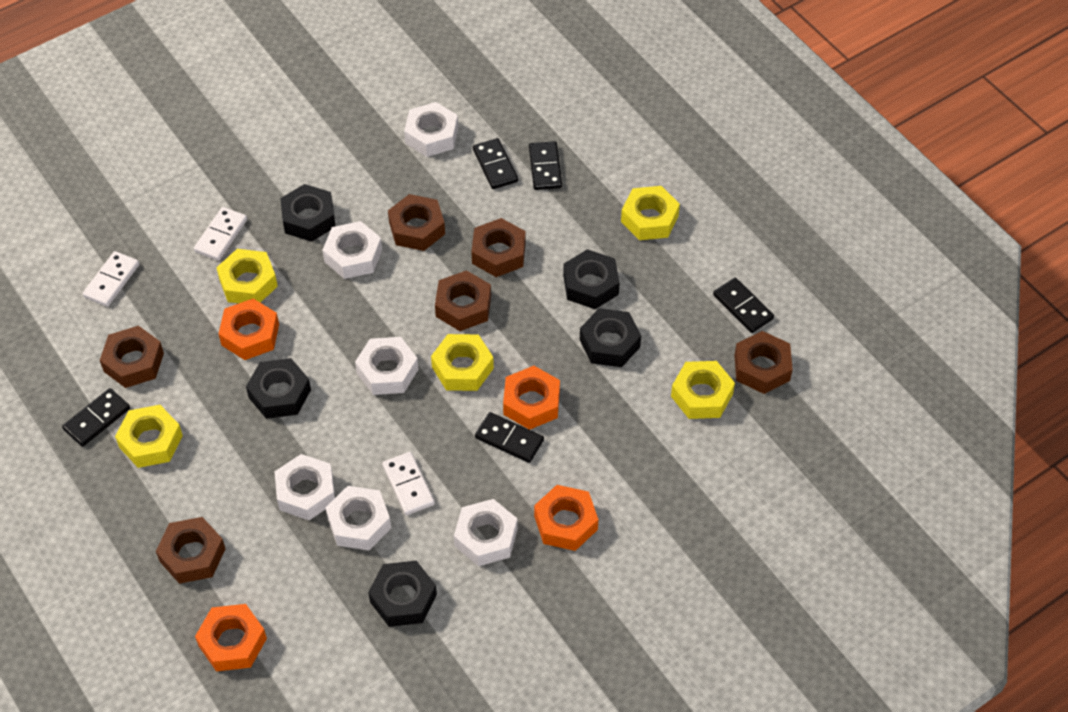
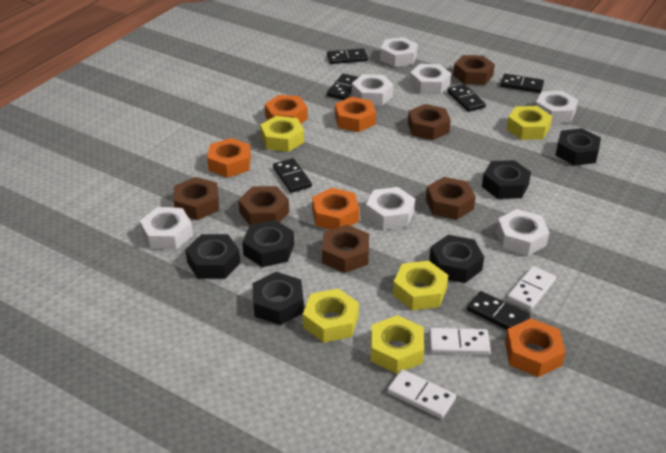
black domino: 5 -> 6
black nut: 5 -> 6
orange nut: 4 -> 5
white nut: 6 -> 7

